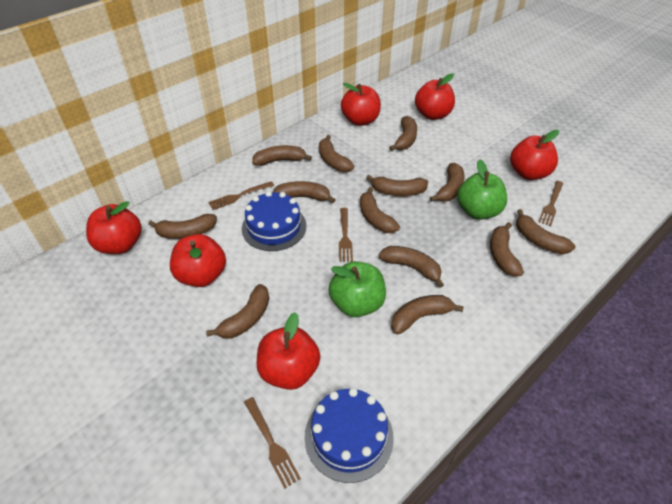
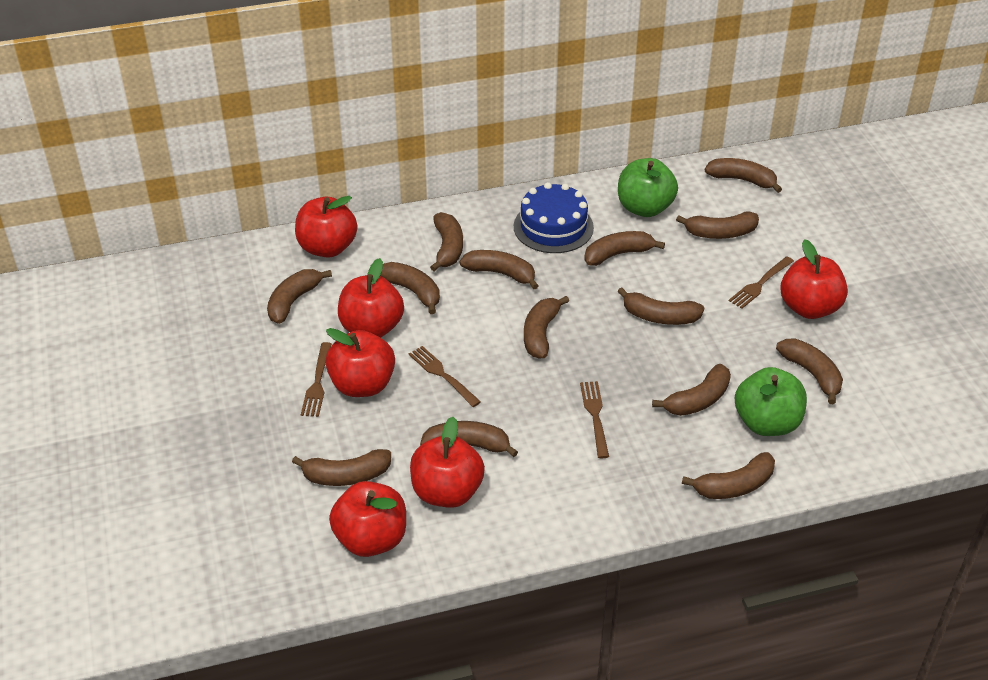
blue cake: 2 -> 1
brown banana: 13 -> 14

